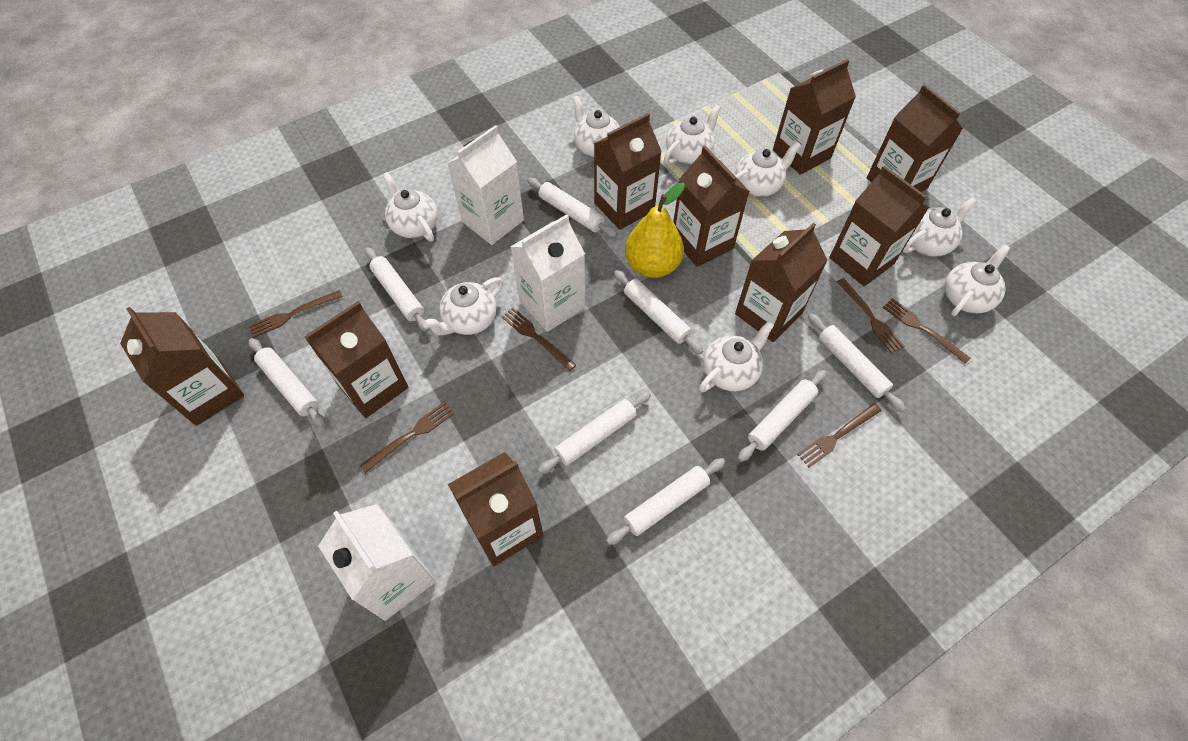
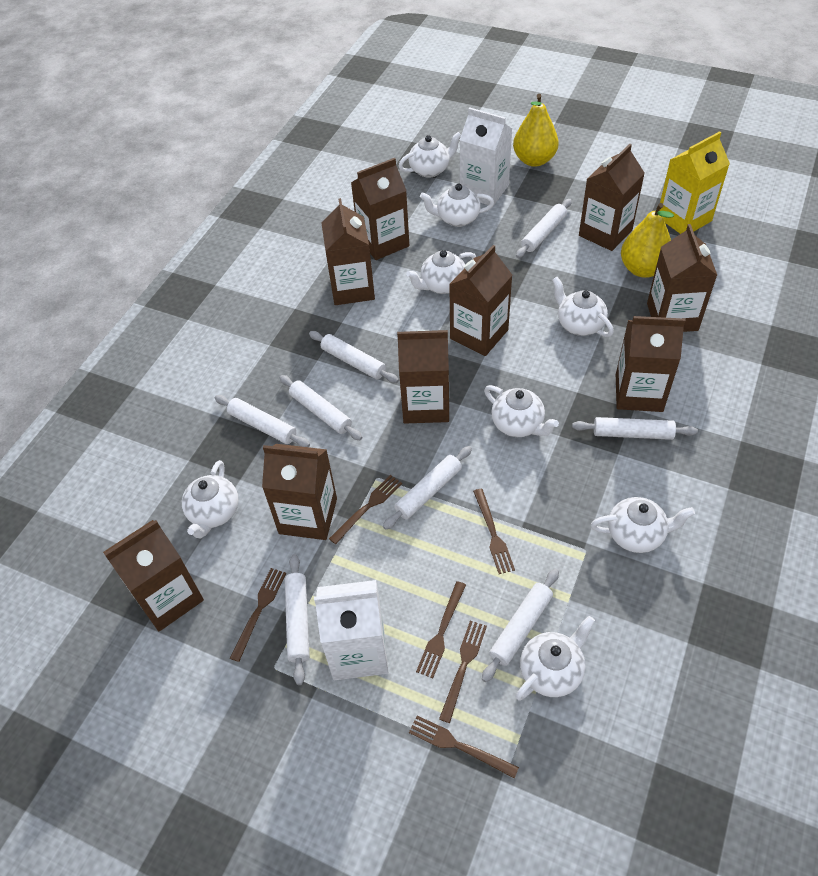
white carton: 3 -> 2
yellow carton: 0 -> 1
yellow pear: 1 -> 2

